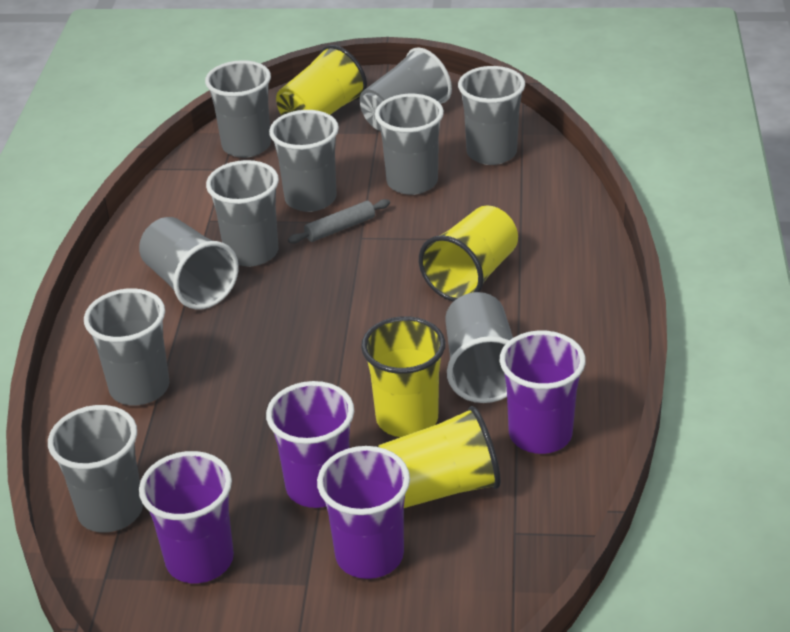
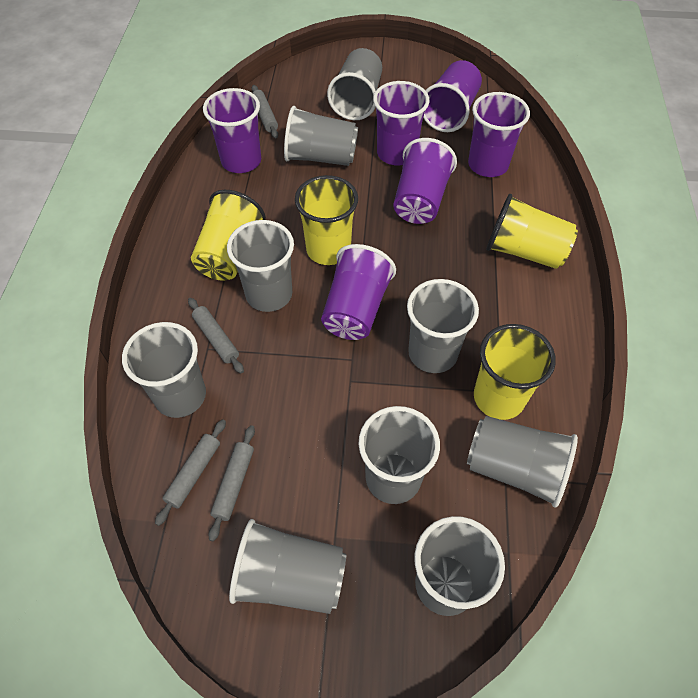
grey cup: 10 -> 9
grey rolling pin: 1 -> 4
purple cup: 4 -> 6

